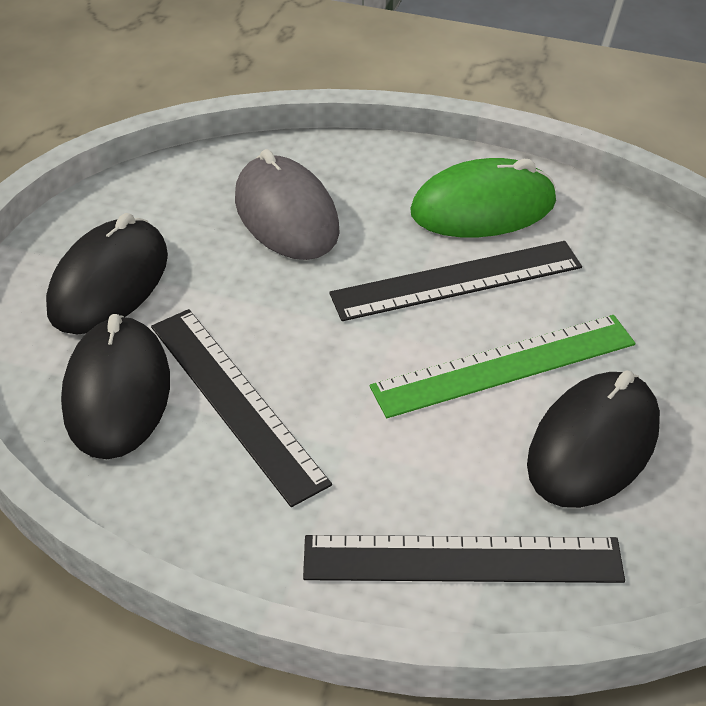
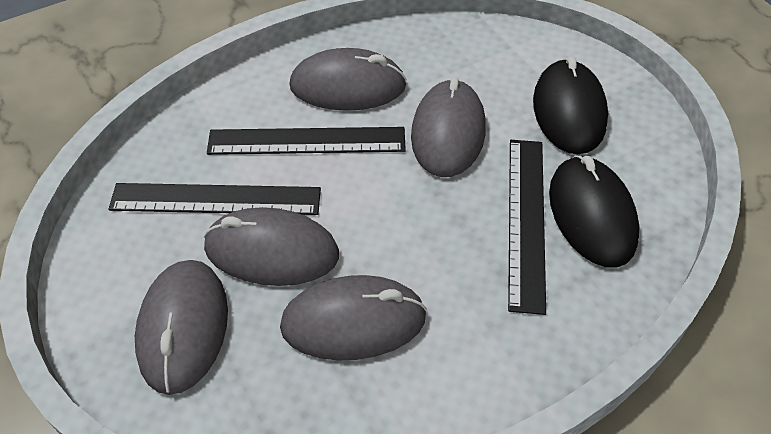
black mouse: 3 -> 2
green mouse: 1 -> 0
green ruler: 1 -> 0
grey mouse: 1 -> 5

